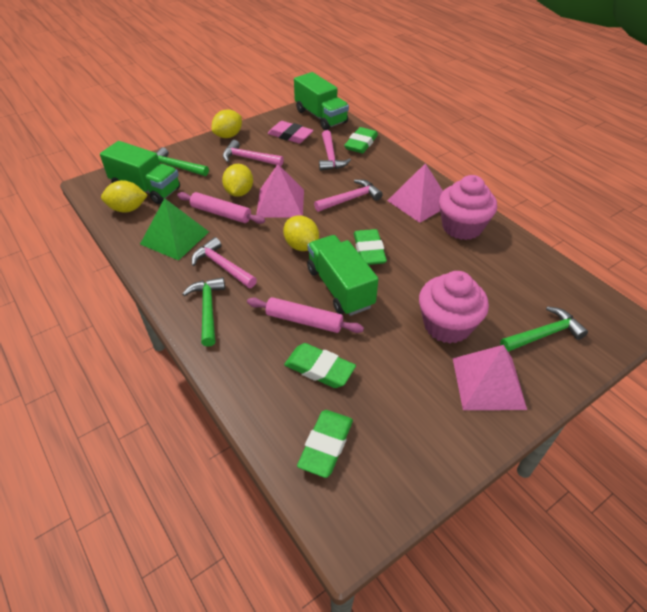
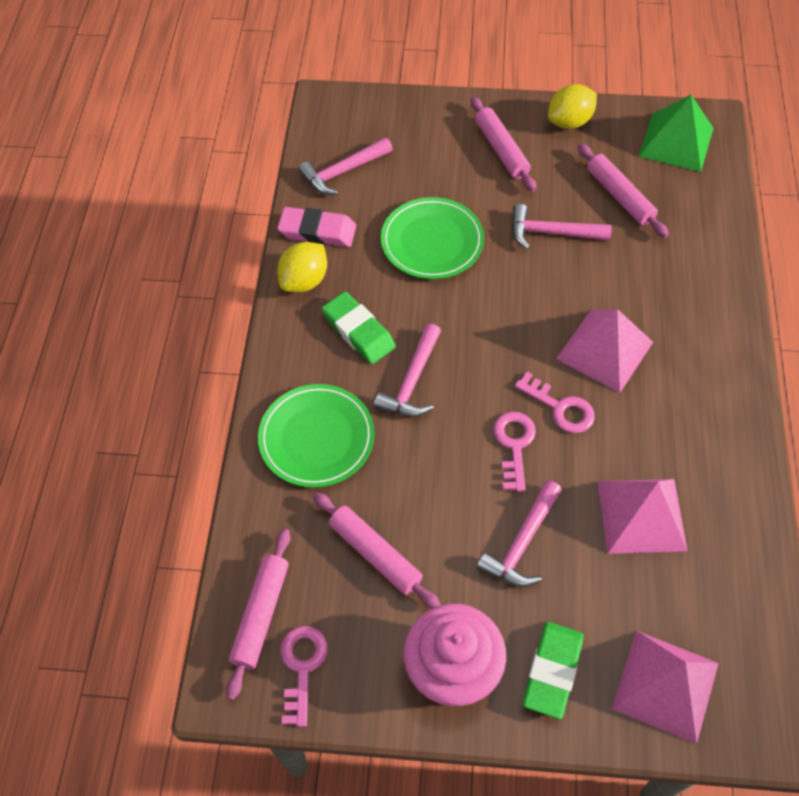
green eraser: 4 -> 2
green hammer: 3 -> 0
green plate: 0 -> 2
green truck: 3 -> 0
pink cupcake: 2 -> 1
pink key: 0 -> 3
pink rolling pin: 2 -> 4
yellow lemon: 4 -> 2

